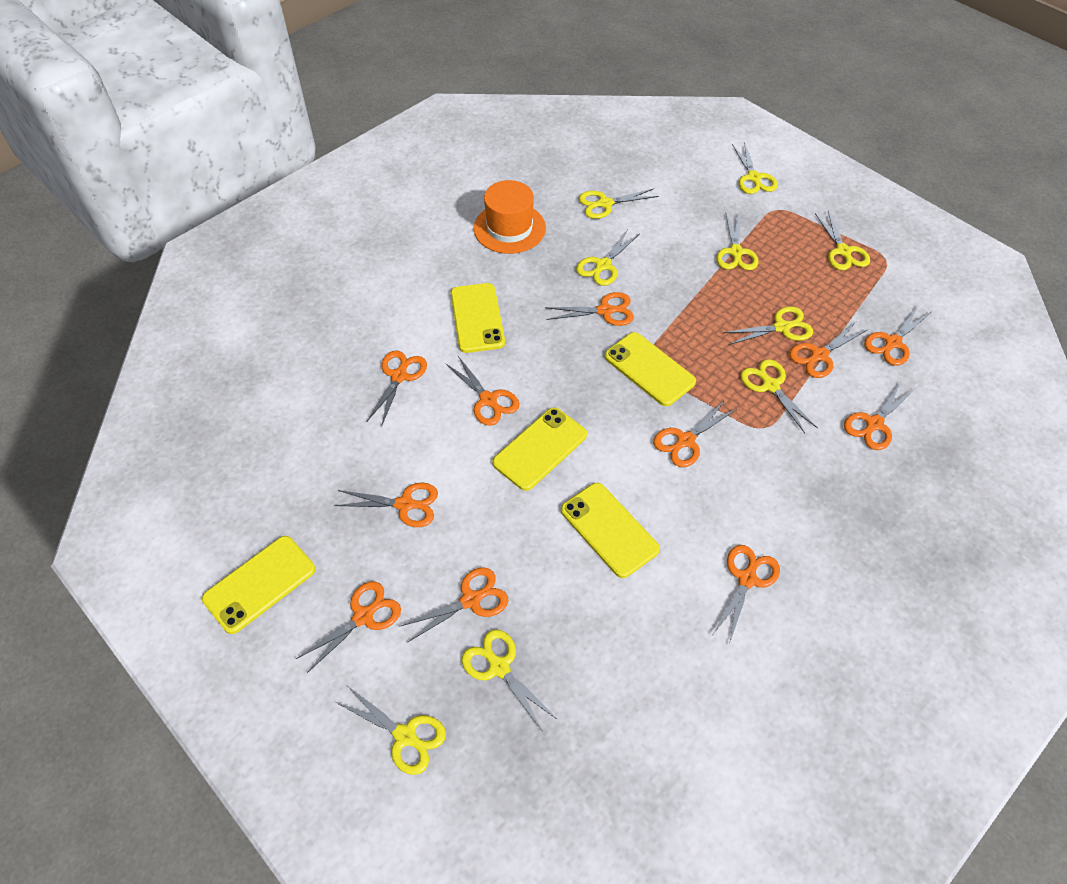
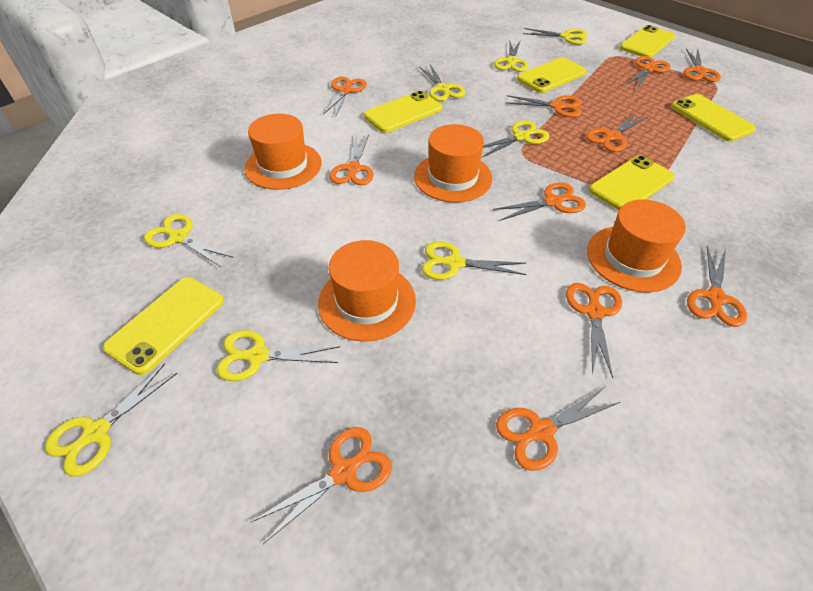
orange hat: 1 -> 4
yellow phone: 5 -> 6
yellow scissors: 9 -> 8

